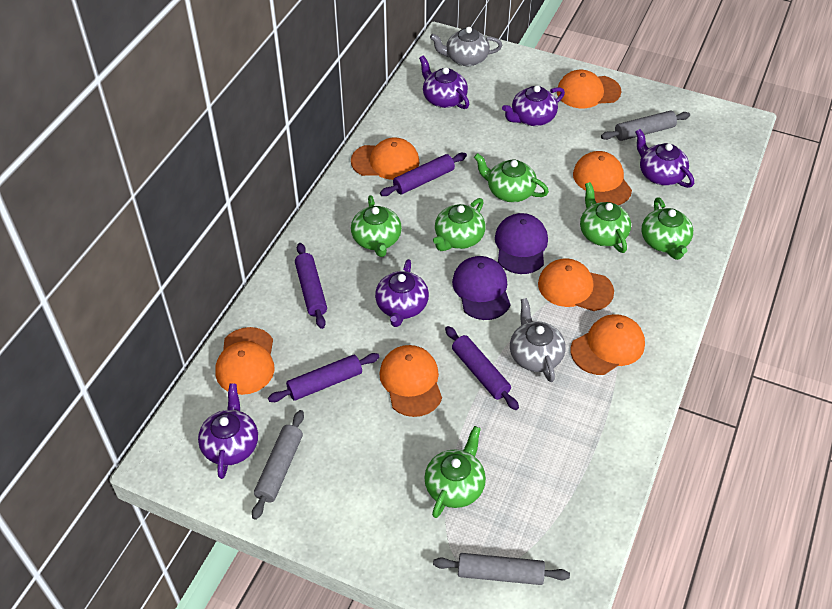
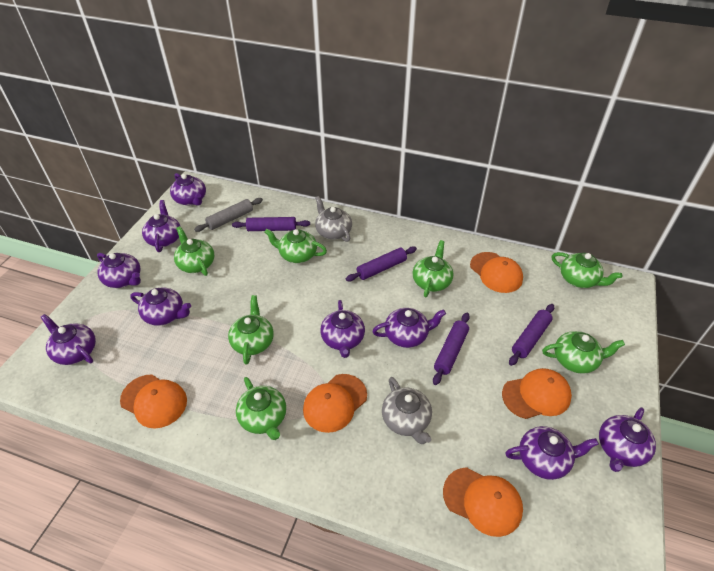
green teapot: 6 -> 7
grey rolling pin: 3 -> 1
orange cap: 7 -> 5
purple cap: 2 -> 0
purple teapot: 5 -> 9

